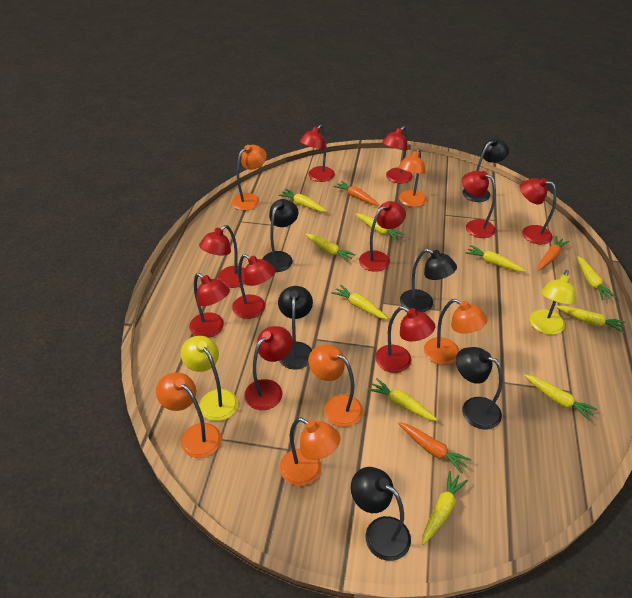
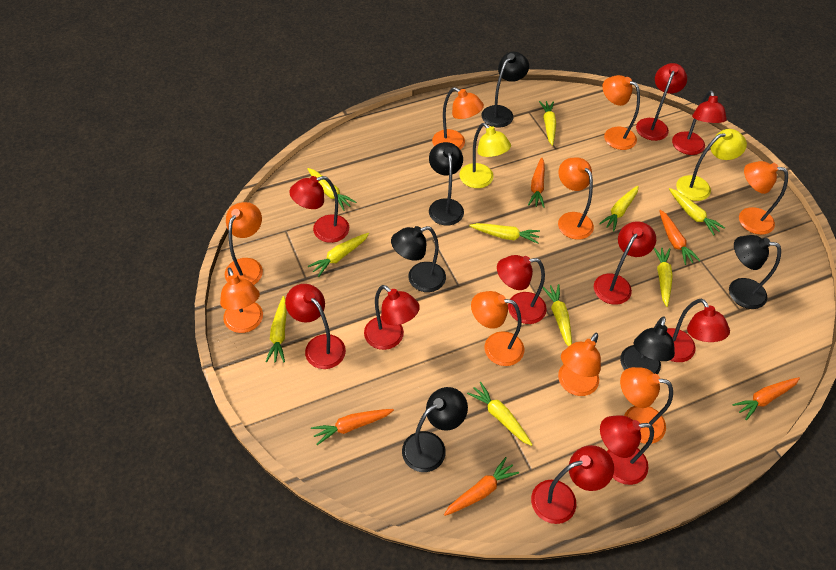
orange carrot: 3 -> 5
orange lamp: 6 -> 9

